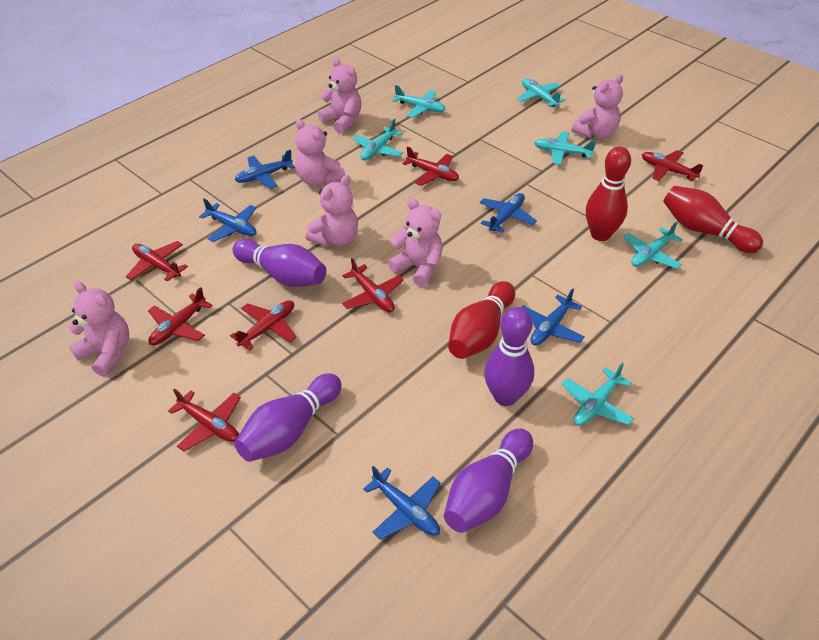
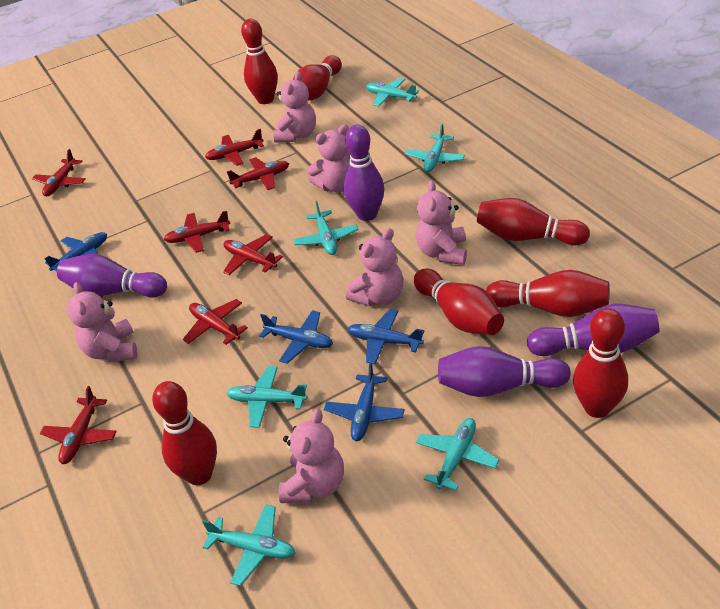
blue plane: 5 -> 4
red bowling pin: 3 -> 7

